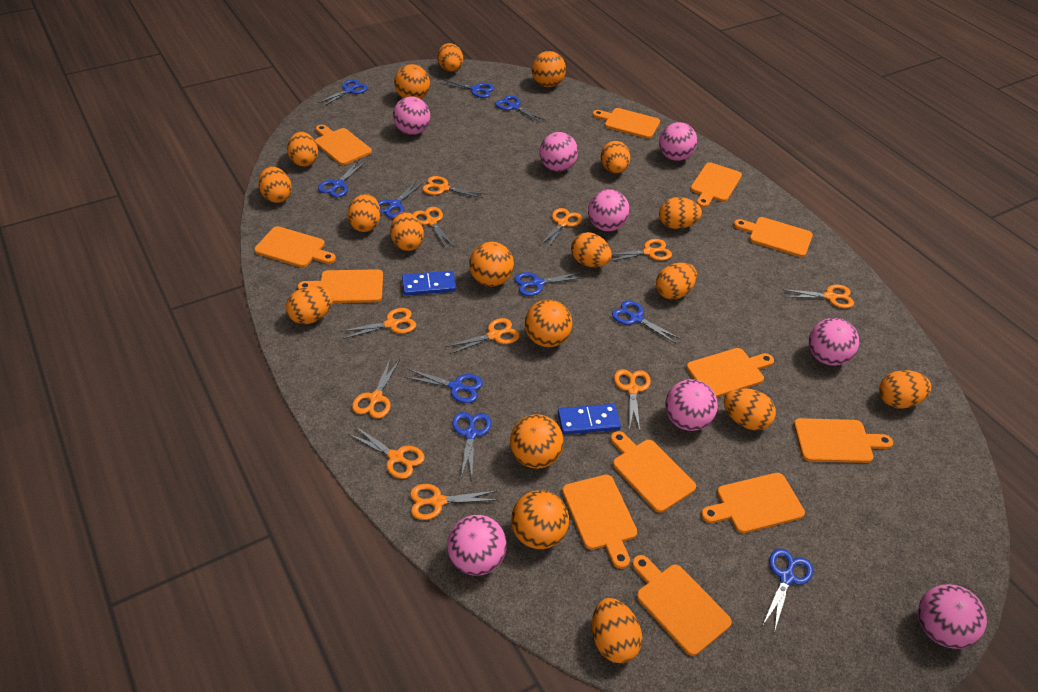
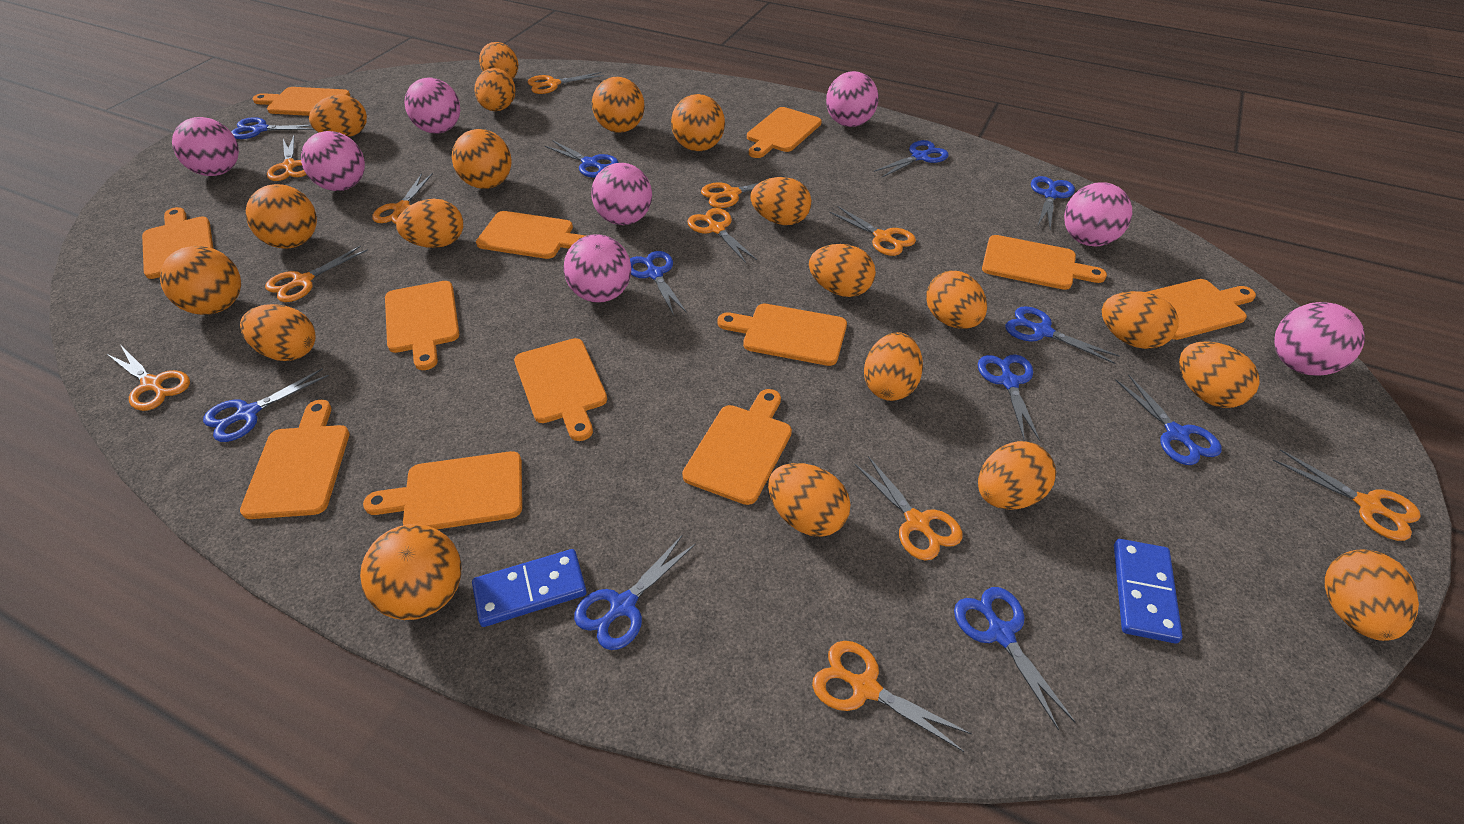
blue scissors: 10 -> 11
orange egg: 13 -> 14

